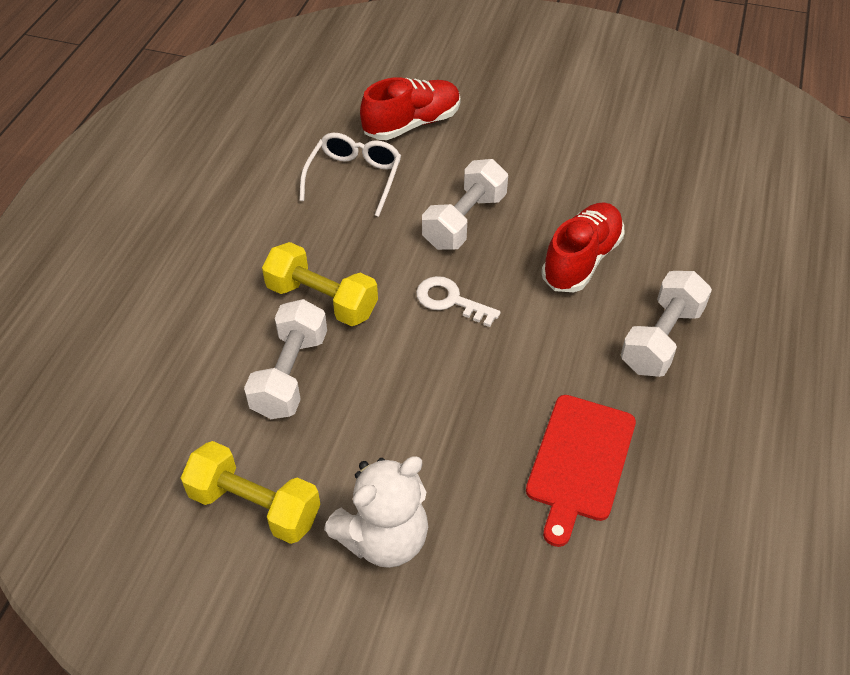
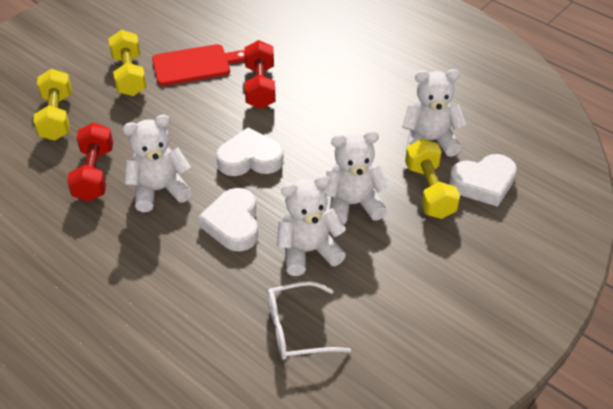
red dumbbell: 0 -> 2
red shoe: 2 -> 0
white dumbbell: 3 -> 0
white heart: 0 -> 3
white key: 1 -> 0
white teddy bear: 1 -> 4
yellow dumbbell: 2 -> 3

